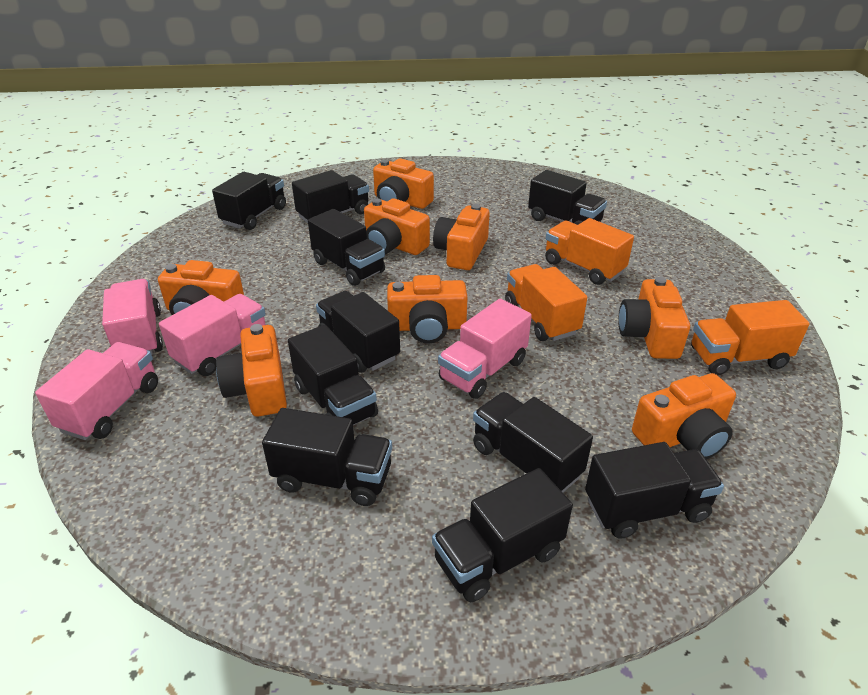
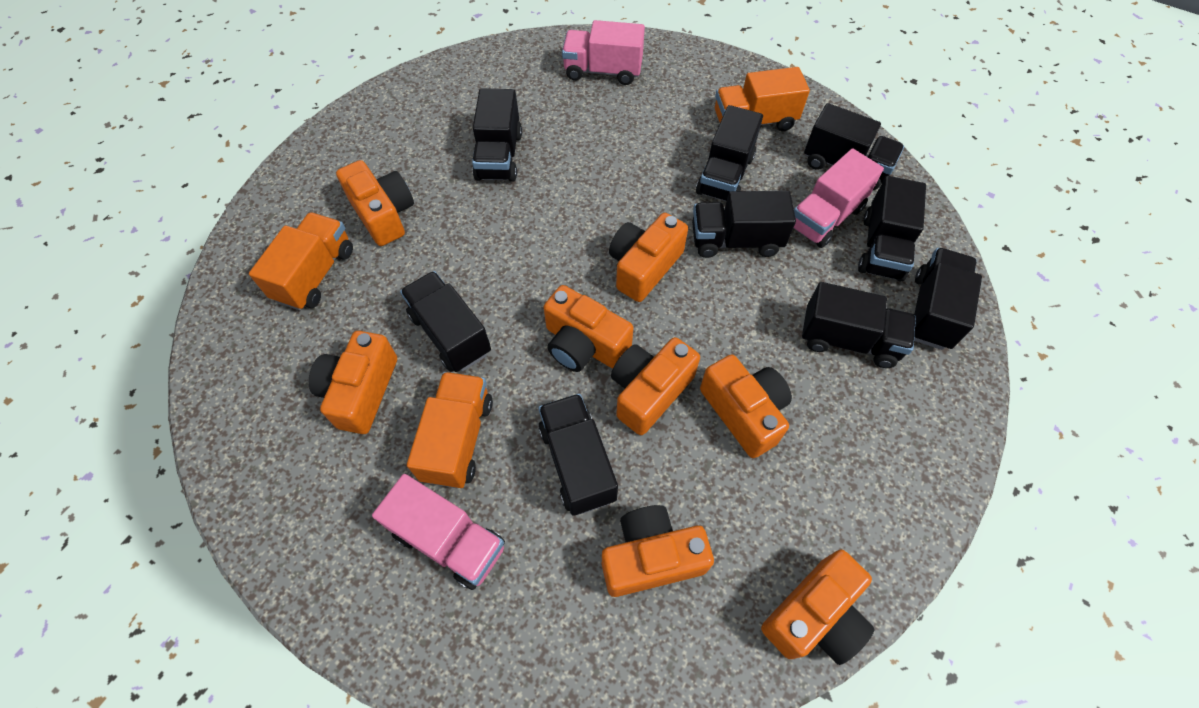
black truck: 10 -> 9
pink truck: 4 -> 3

